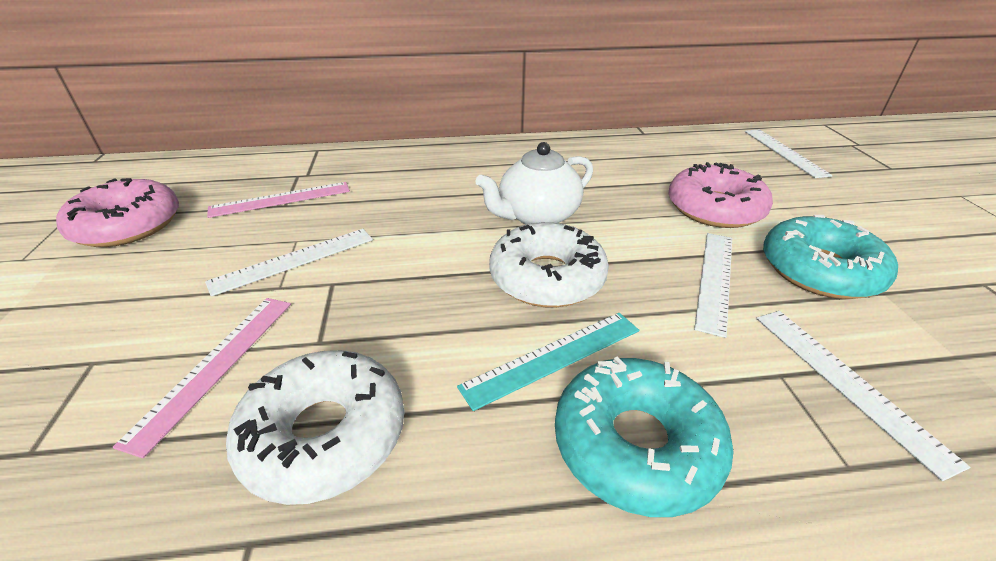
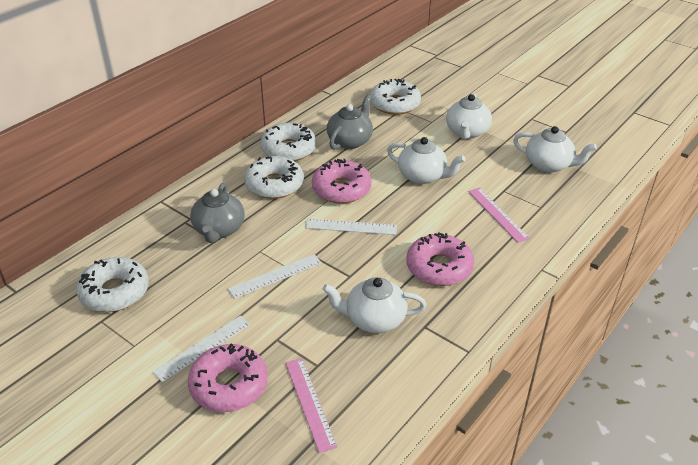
grey teapot: 0 -> 2
pink donut: 2 -> 3
turquoise donut: 2 -> 0
turquoise ruler: 1 -> 0
white donut: 2 -> 4
white ruler: 4 -> 3
white teapot: 1 -> 4

